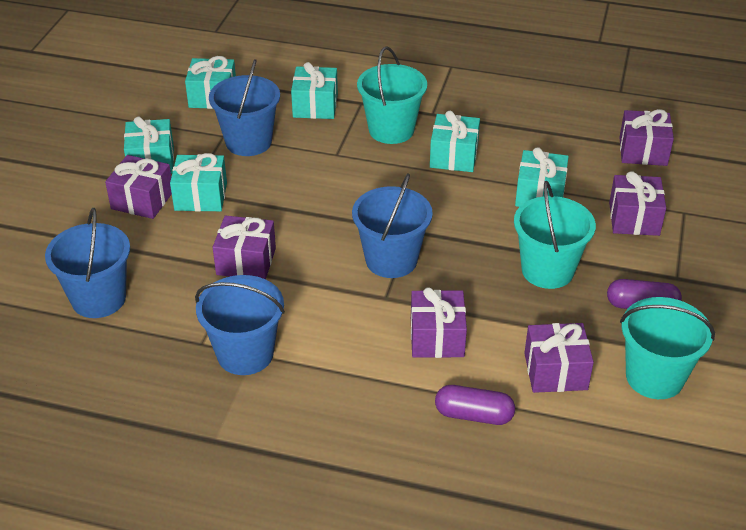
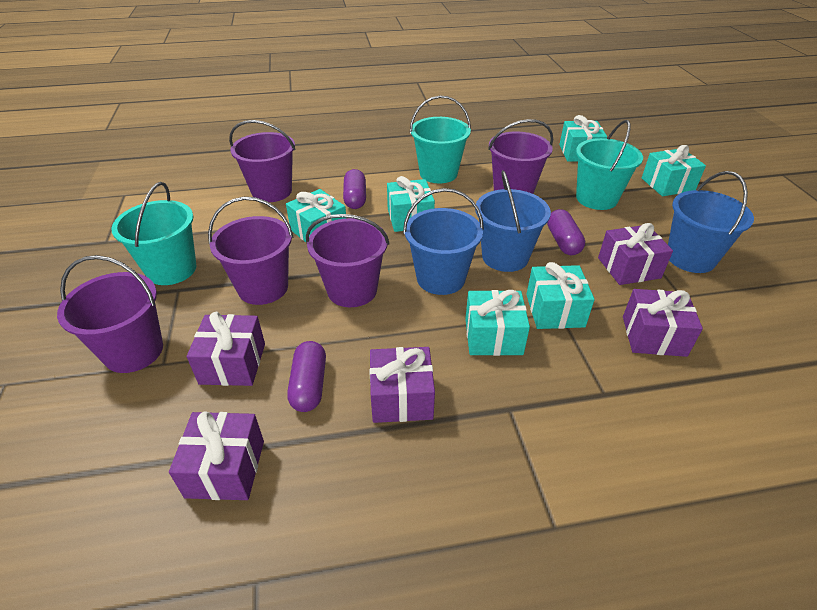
blue bucket: 4 -> 3
purple bucket: 0 -> 5
purple capsule: 2 -> 3
purple gift: 6 -> 5

